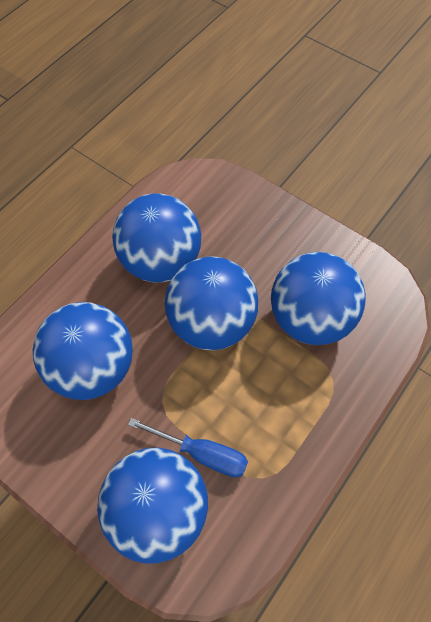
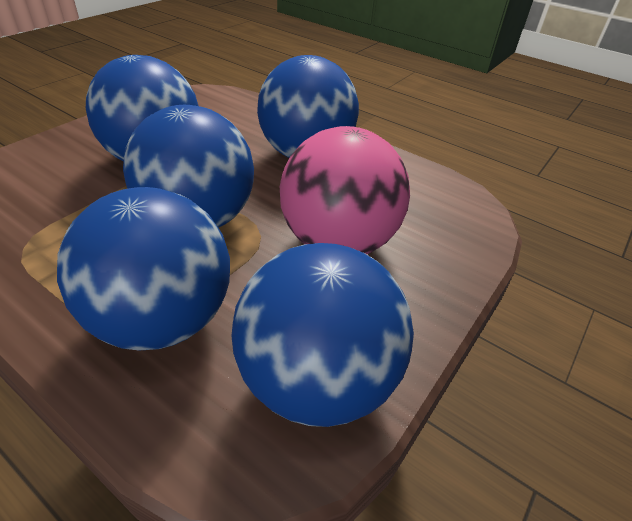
blue screwdriver: 1 -> 0
pink ball: 0 -> 1

